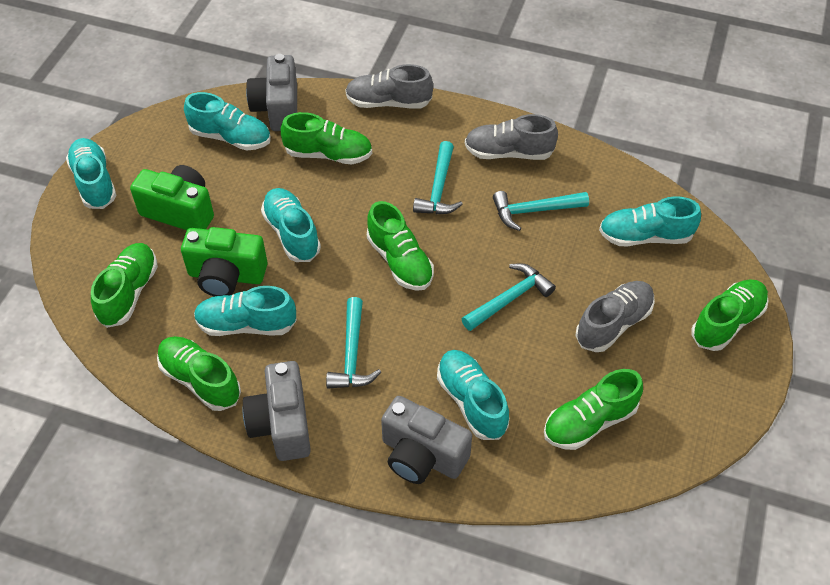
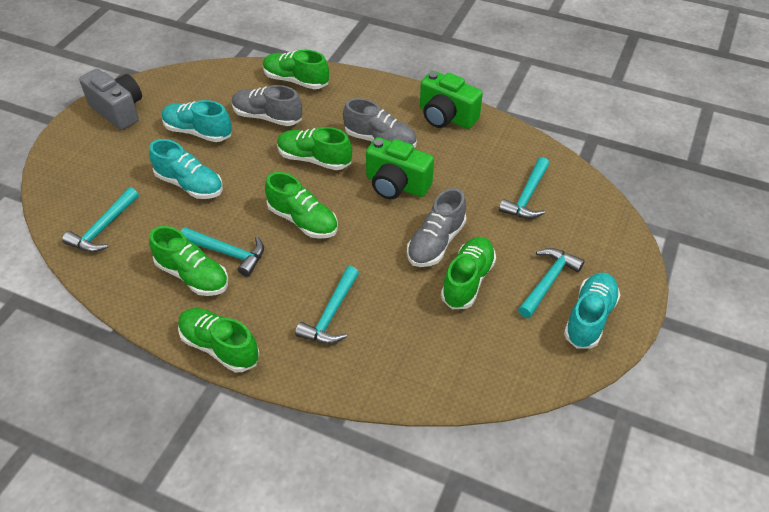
grey camera: 3 -> 1
turquoise hammer: 4 -> 5
turquoise shoe: 6 -> 3

